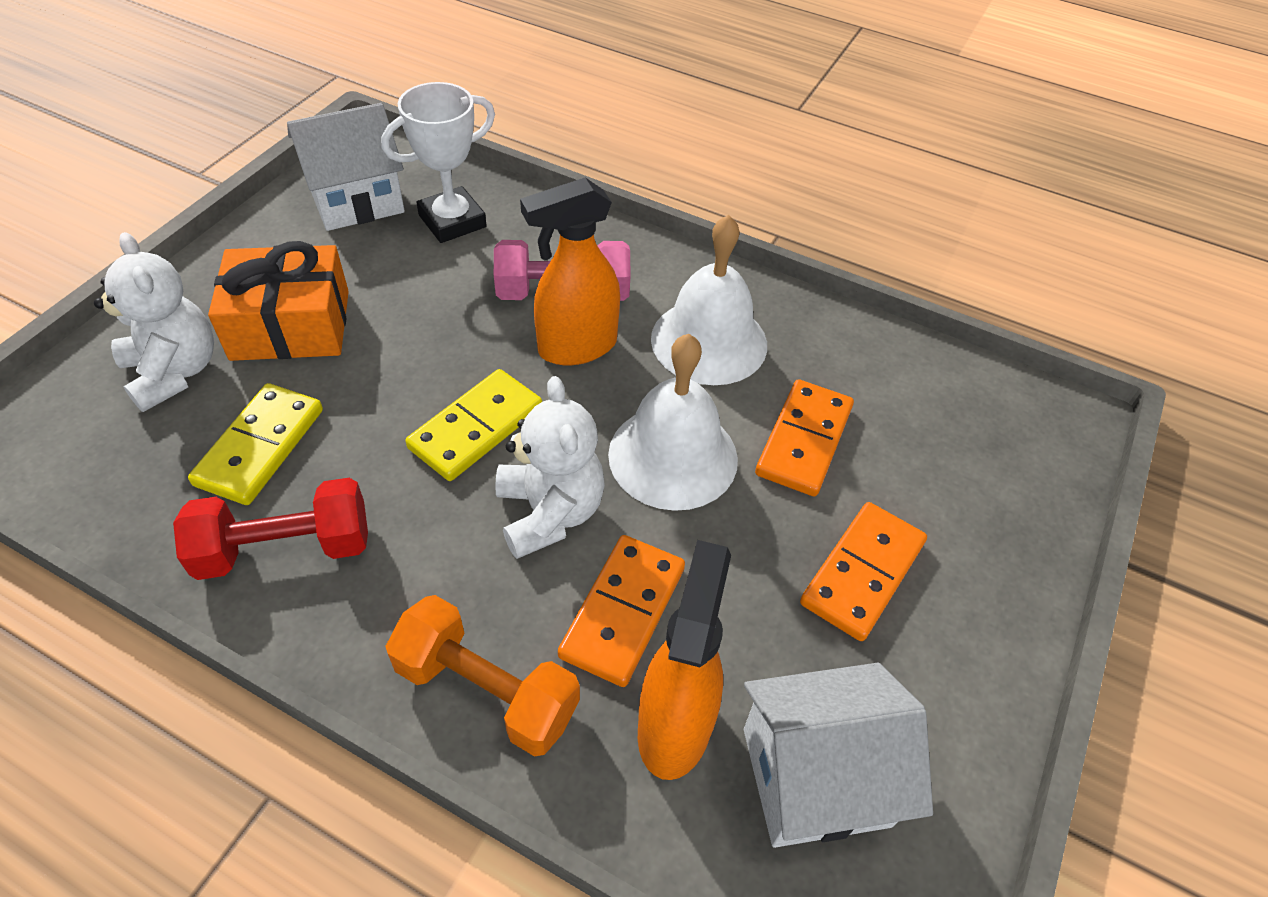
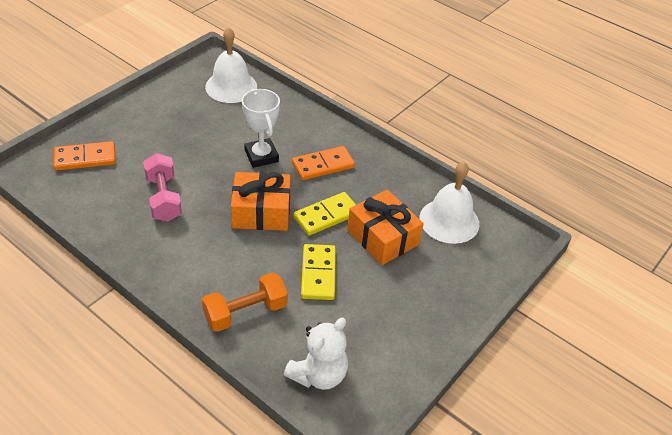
orange domino: 3 -> 2
orange gift: 1 -> 2
orange spray bottle: 2 -> 0
red dumbbell: 1 -> 0
white house: 2 -> 0
white teddy bear: 2 -> 1

